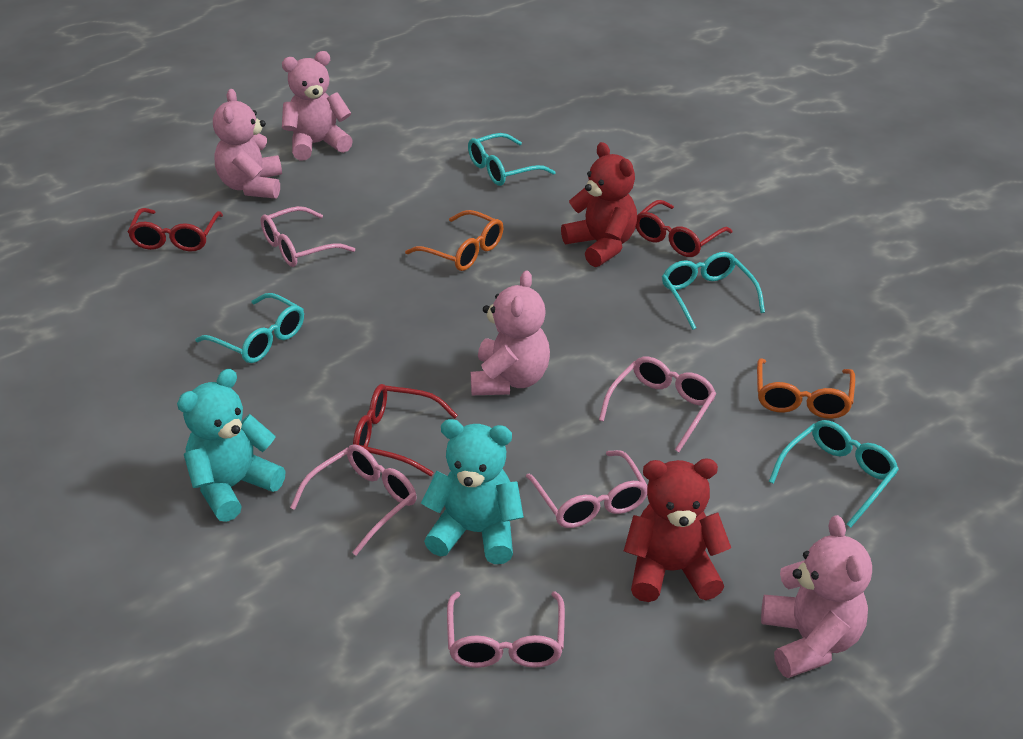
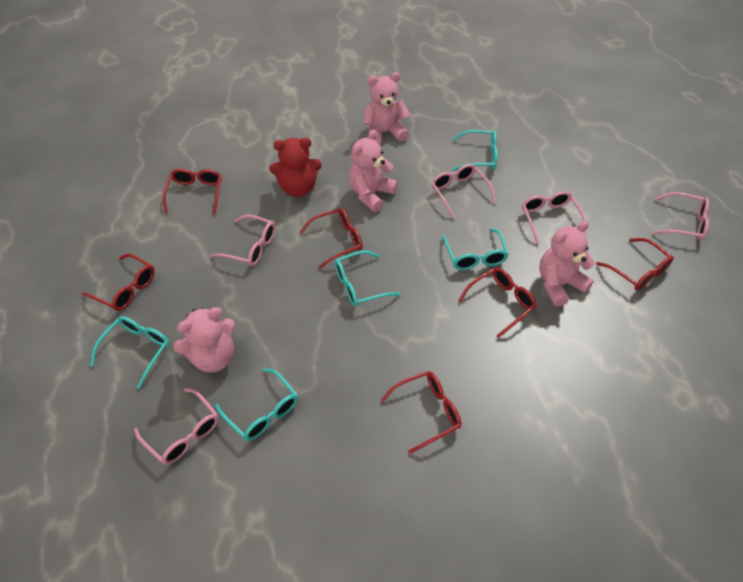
orange glasses: 2 -> 0
red glasses: 3 -> 6
red teddy bear: 2 -> 1
turquoise glasses: 4 -> 5
turquoise teddy bear: 2 -> 0

